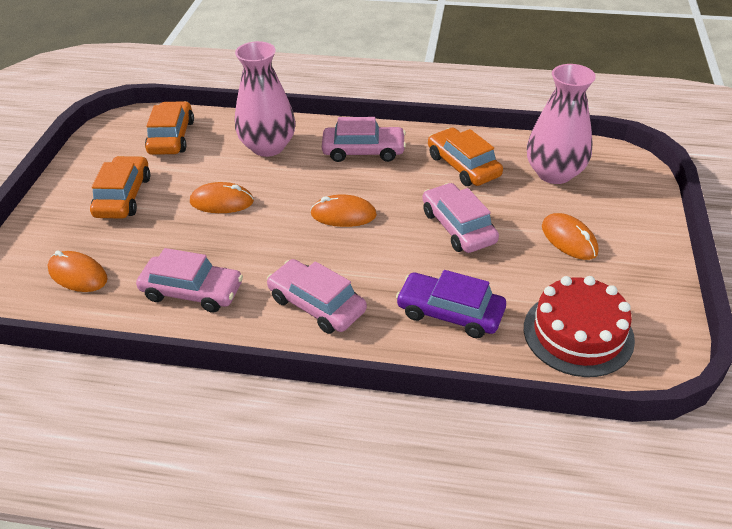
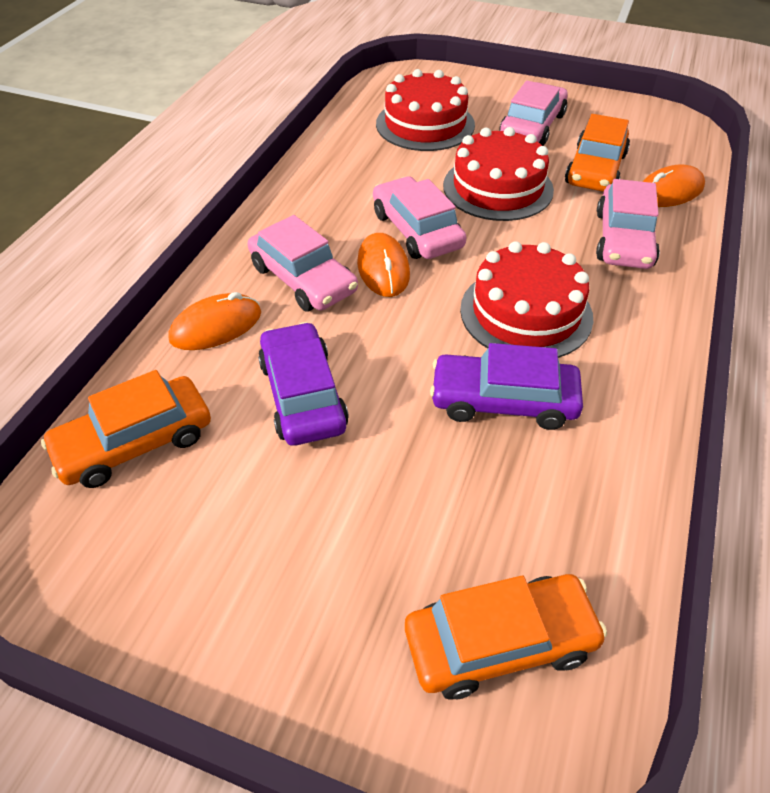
orange mouse: 4 -> 3
pink vase: 2 -> 0
purple car: 1 -> 2
red cake: 1 -> 3

